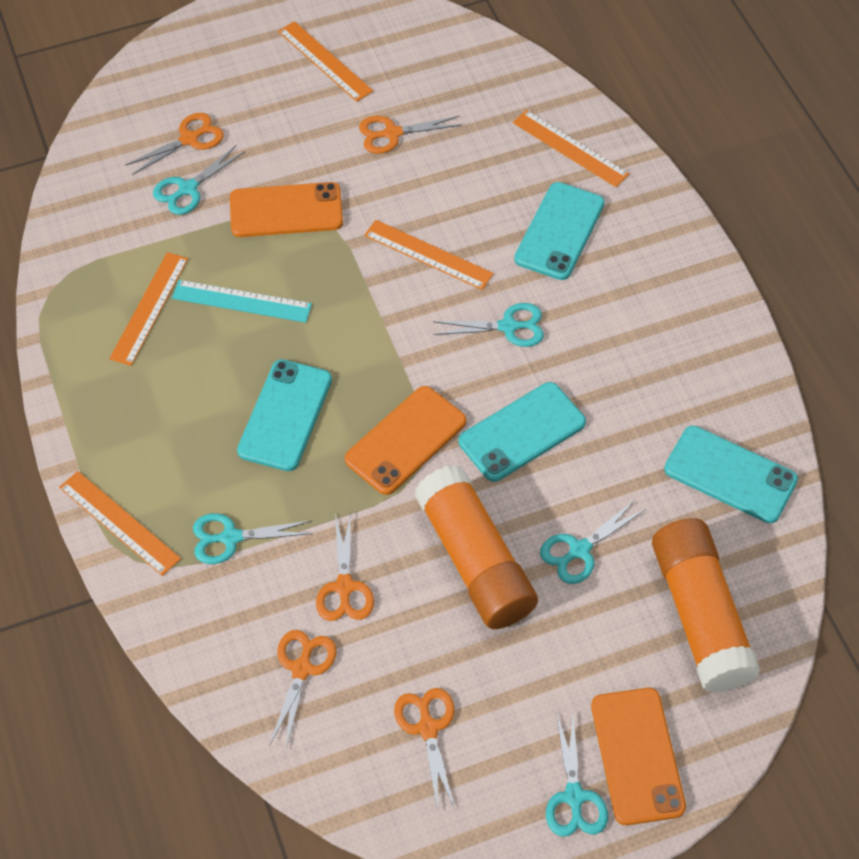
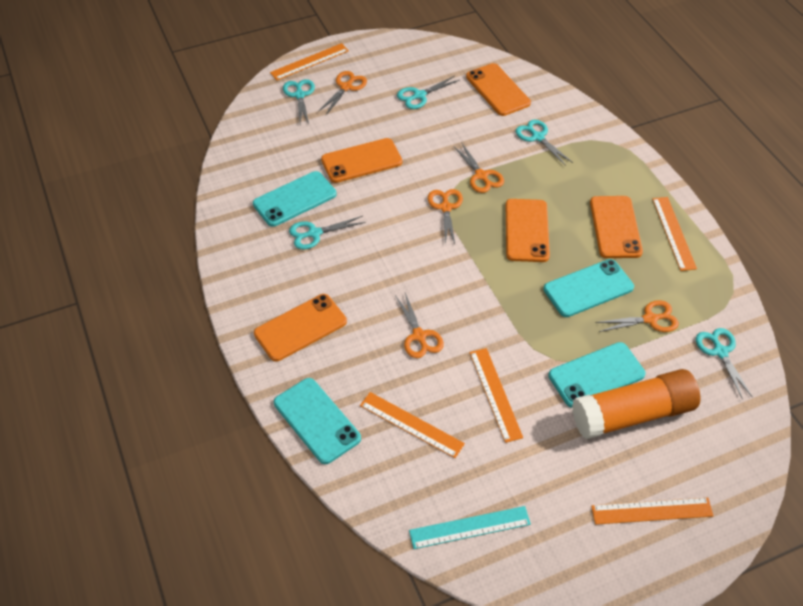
orange glue stick: 2 -> 1
orange phone: 3 -> 5

